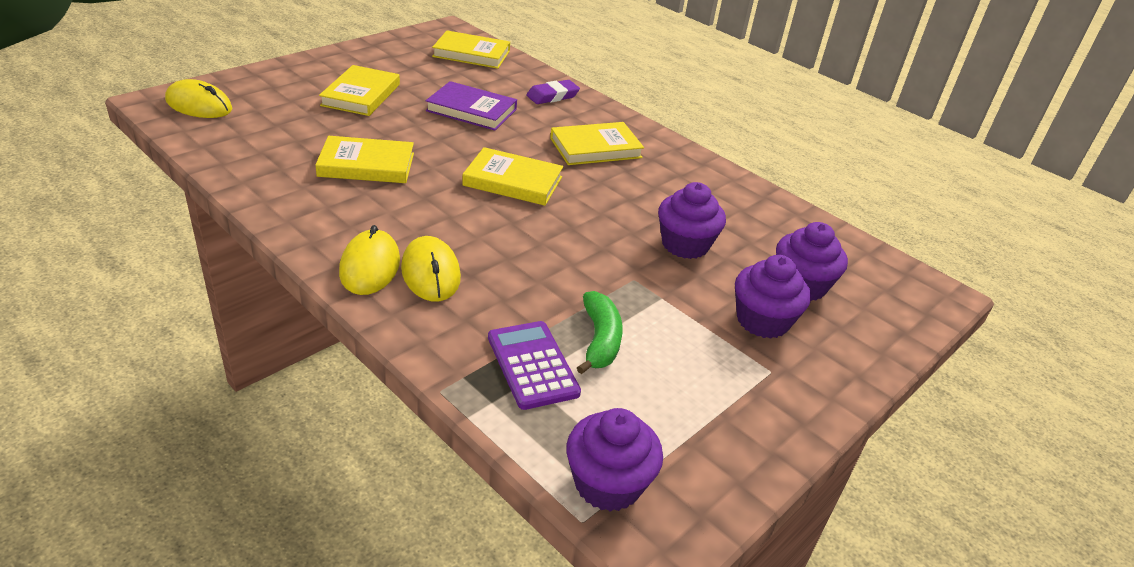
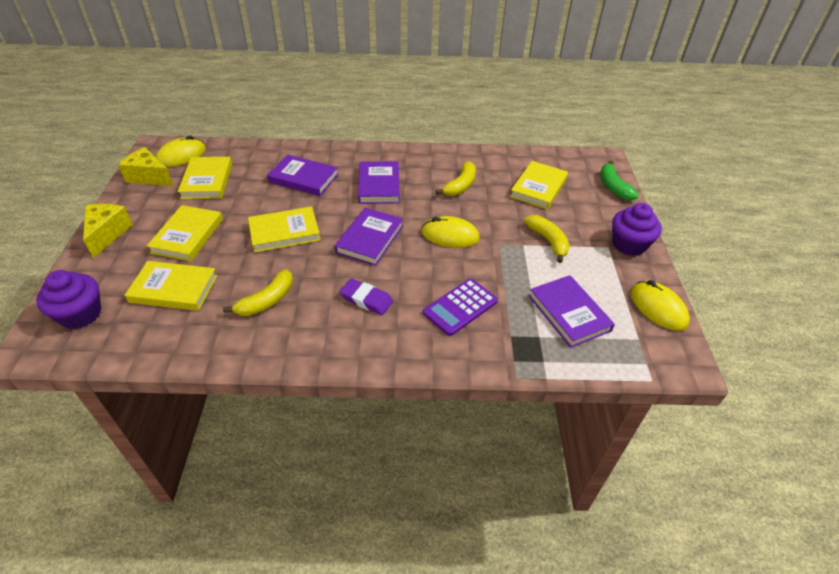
purple book: 1 -> 4
purple cupcake: 4 -> 2
yellow banana: 0 -> 3
yellow cheese: 0 -> 2

